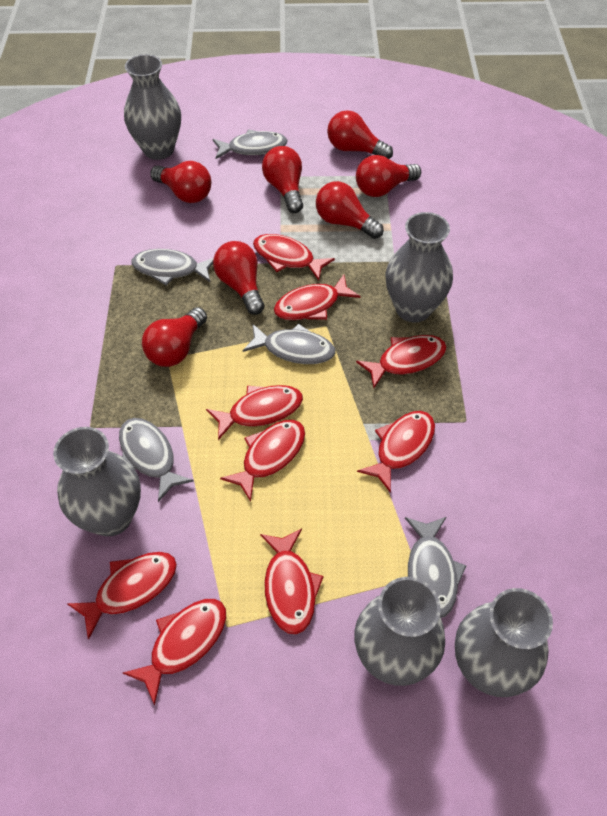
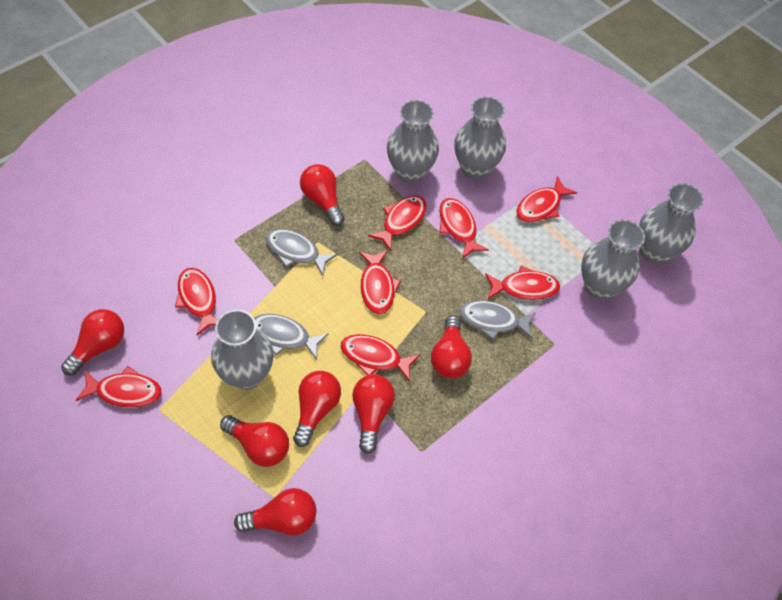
grey fish: 5 -> 3
red fish: 9 -> 8

